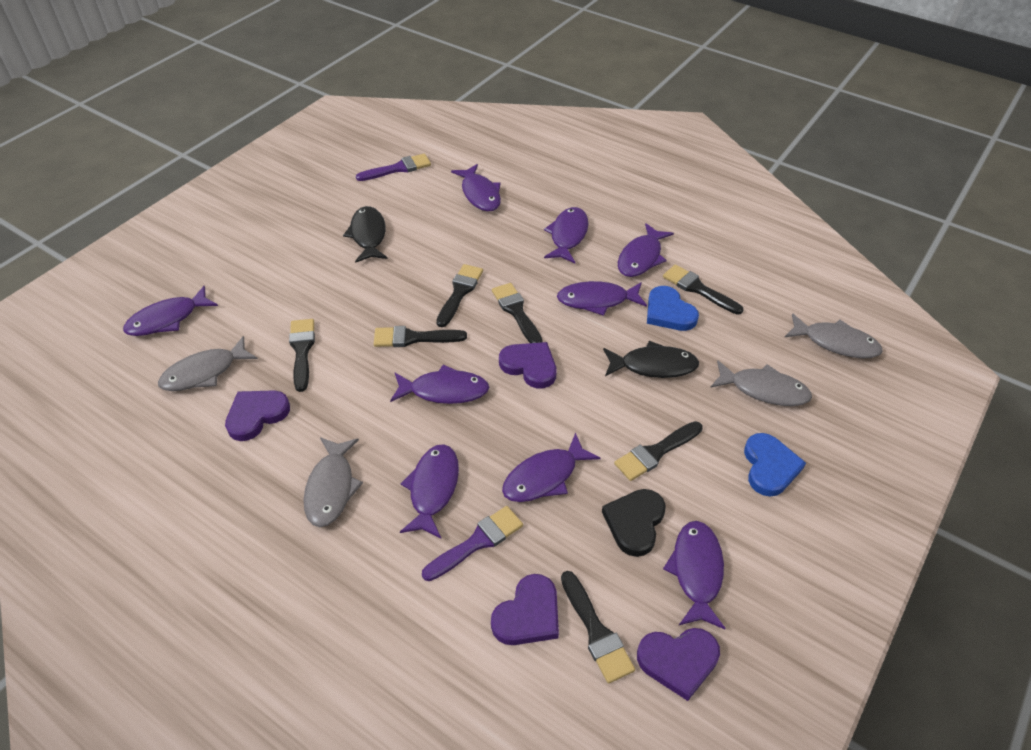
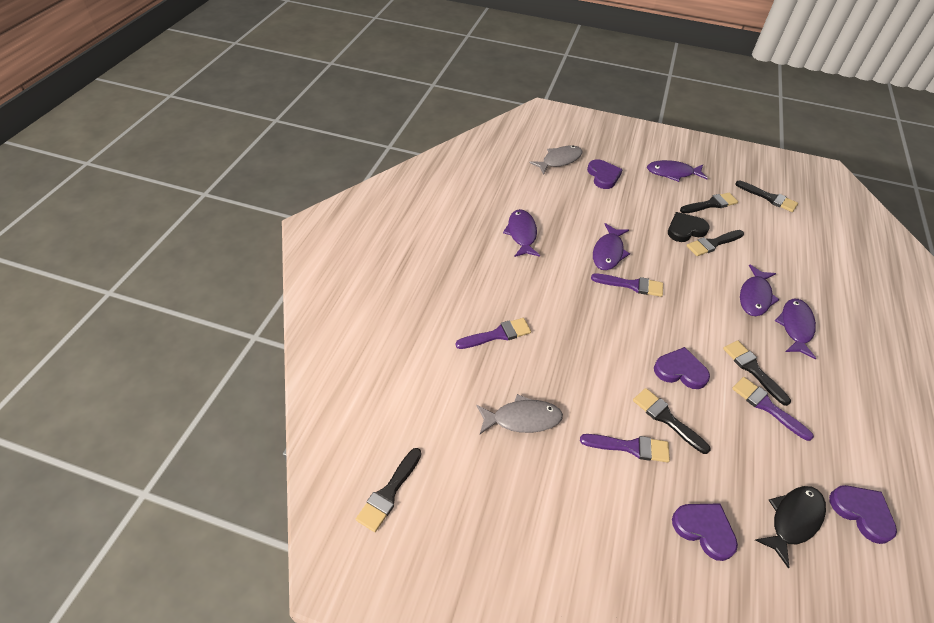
black brush: 7 -> 6
black fish: 2 -> 1
blue heart: 2 -> 0
grey fish: 4 -> 2
purple brush: 2 -> 4
purple fish: 9 -> 5

